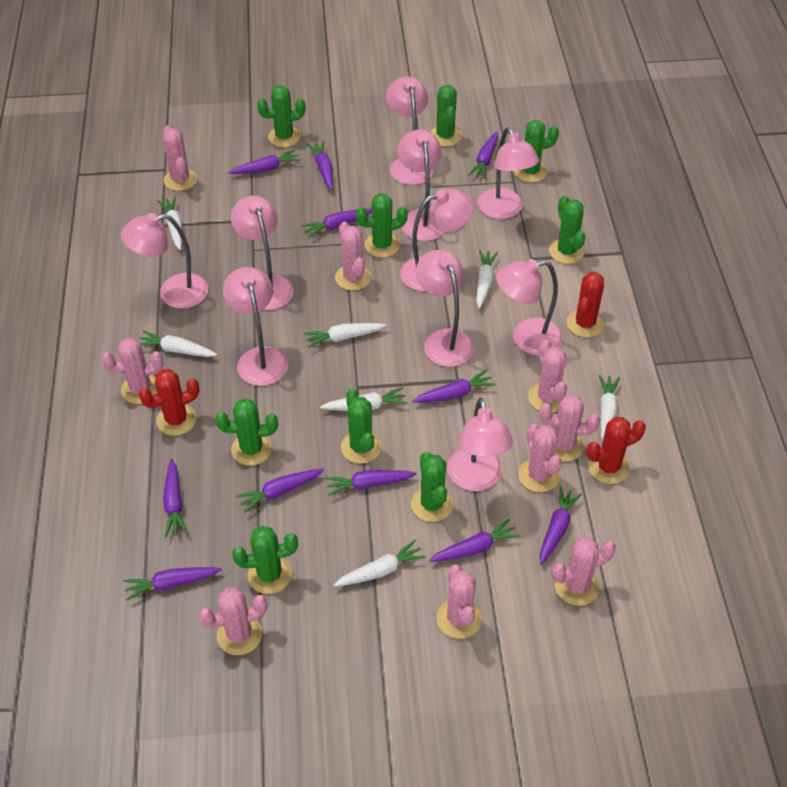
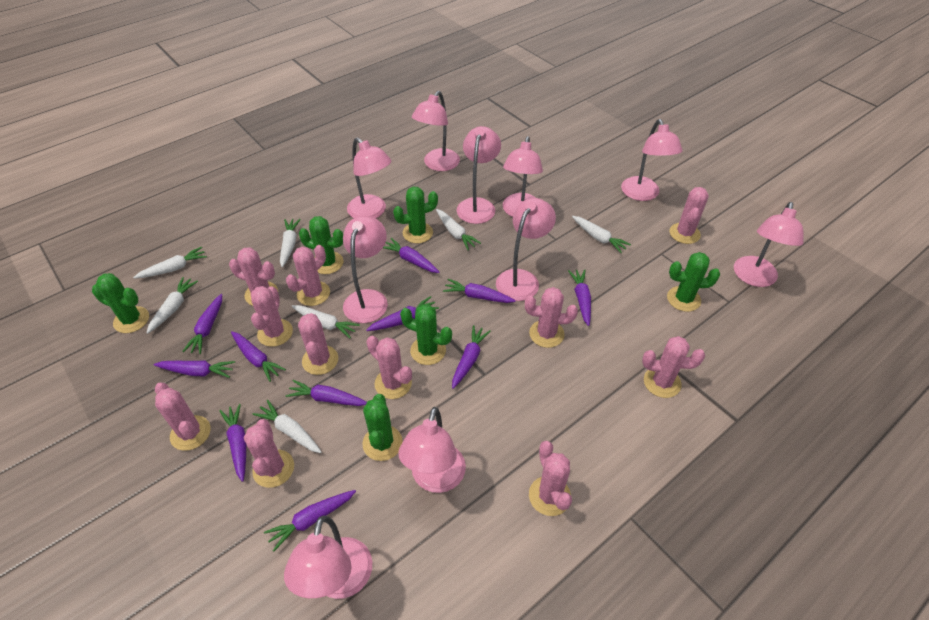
green cactus: 9 -> 6
pink cactus: 9 -> 11
red cactus: 3 -> 0

